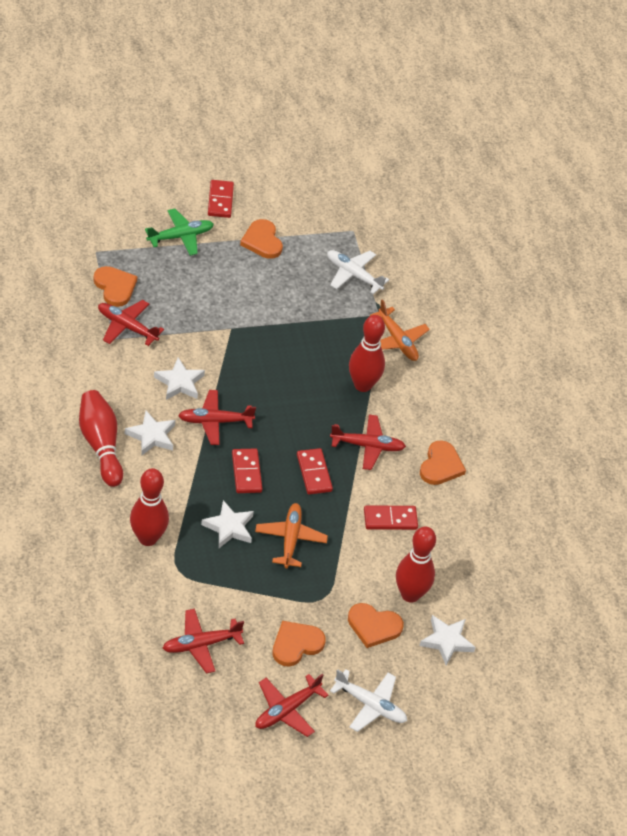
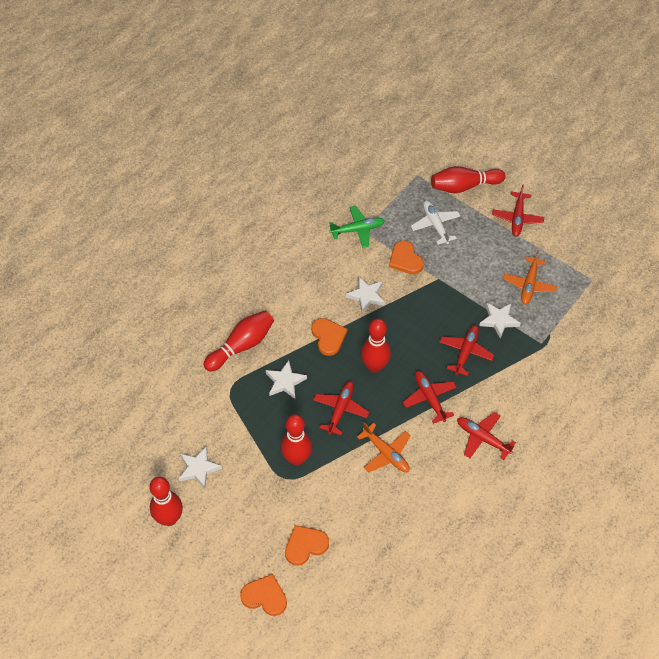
orange heart: 5 -> 4
red bowling pin: 4 -> 5
red domino: 4 -> 0
white plane: 2 -> 1

